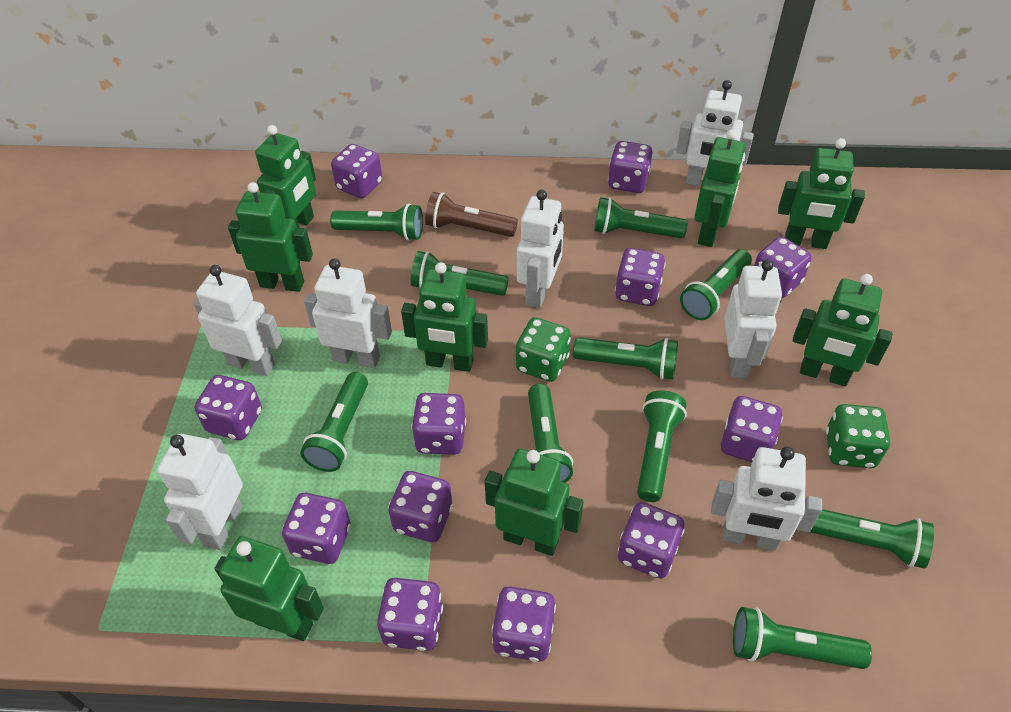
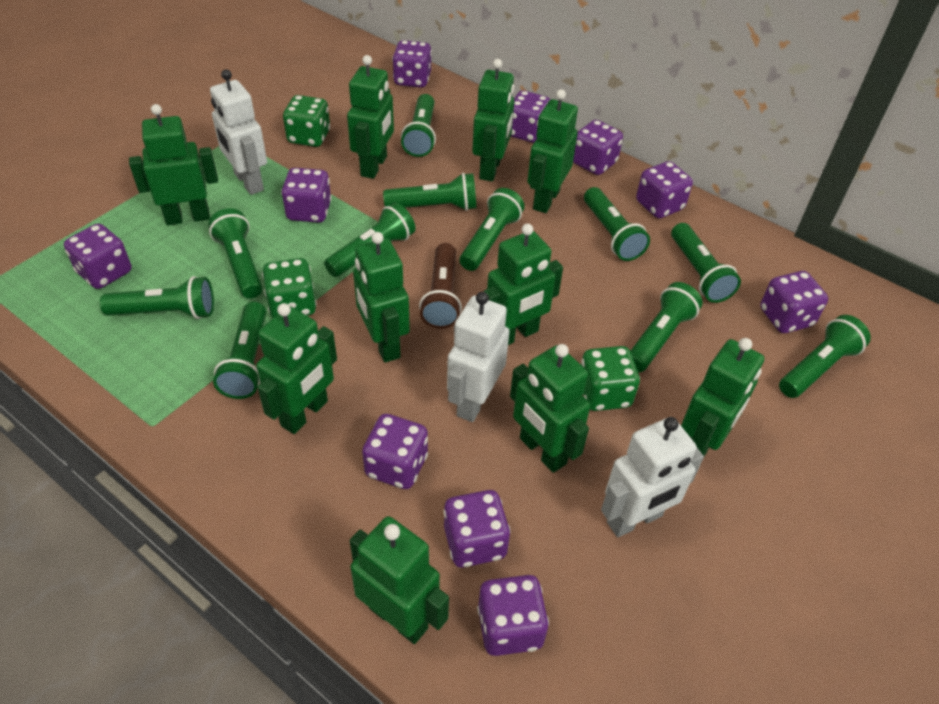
green dice: 2 -> 3
green flashlight: 10 -> 11
green robot: 8 -> 10
purple dice: 12 -> 10
white robot: 7 -> 3

